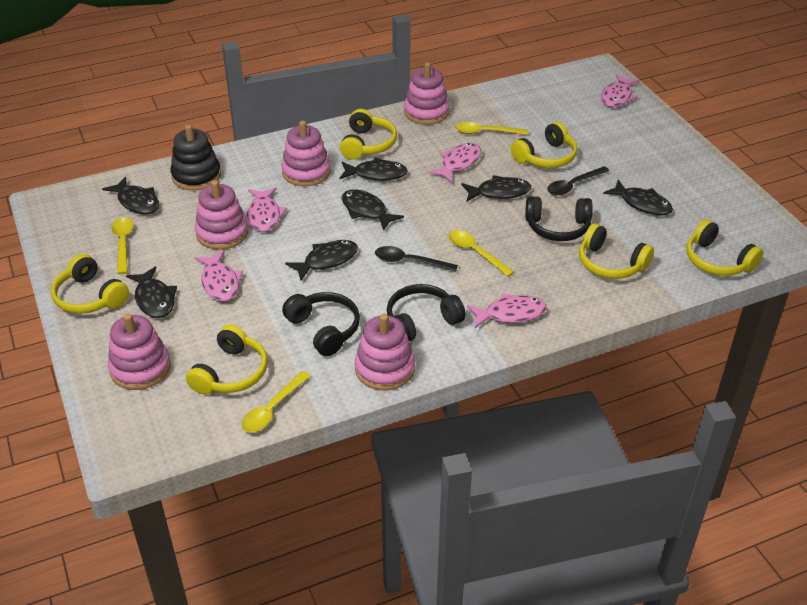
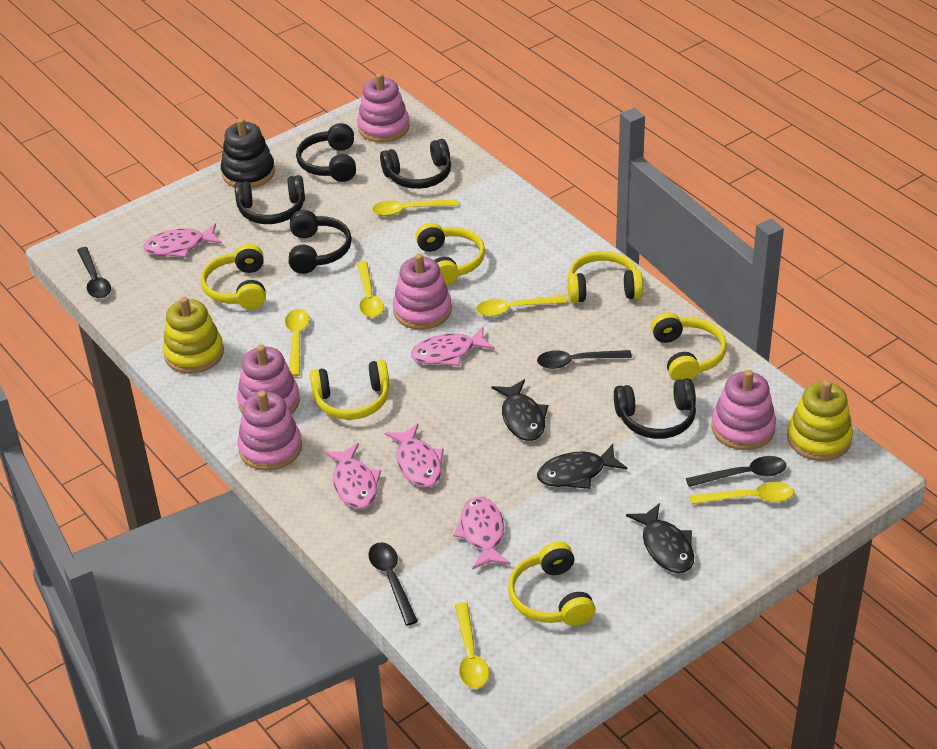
black fish: 7 -> 3
black headphones: 3 -> 5
black spoon: 2 -> 4
yellow spoon: 4 -> 6
yellow stacking toy: 0 -> 2

